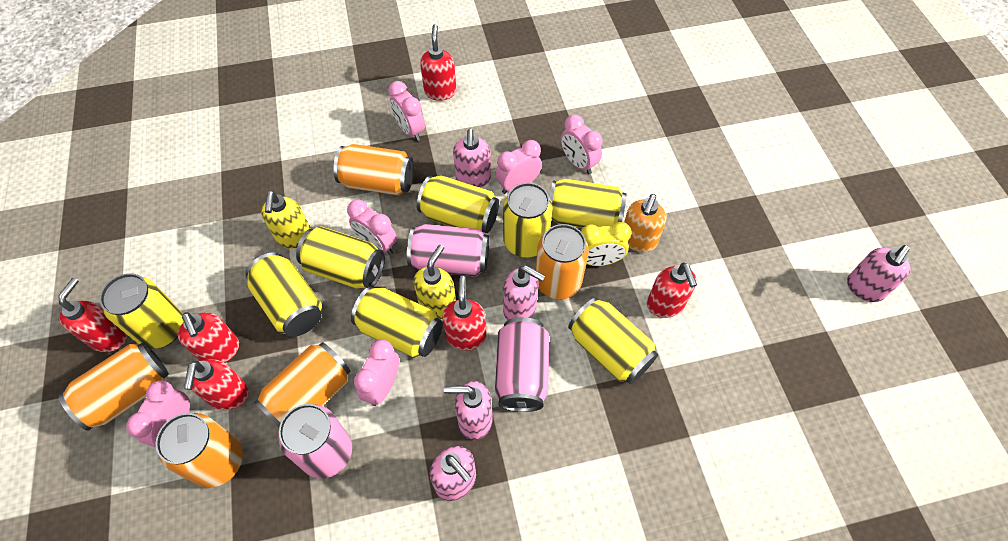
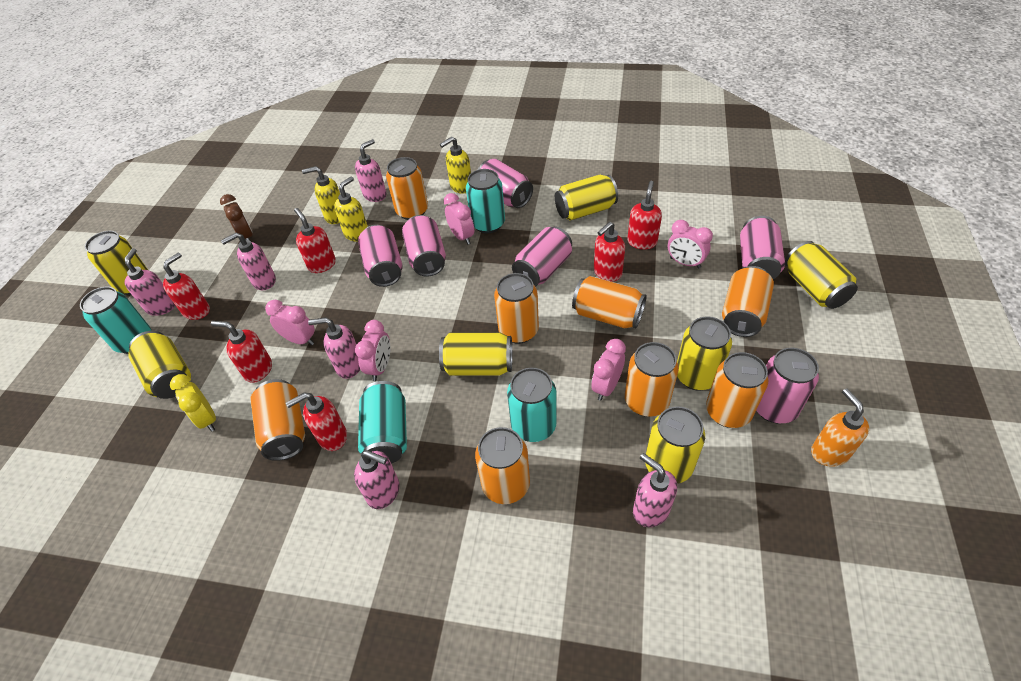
brown clock: 0 -> 1
orange can: 5 -> 8
pink can: 3 -> 6
pink clock: 6 -> 5
pink soap dispenser: 5 -> 6
turquoise can: 0 -> 4
yellow can: 8 -> 7
yellow soap dispenser: 2 -> 3

